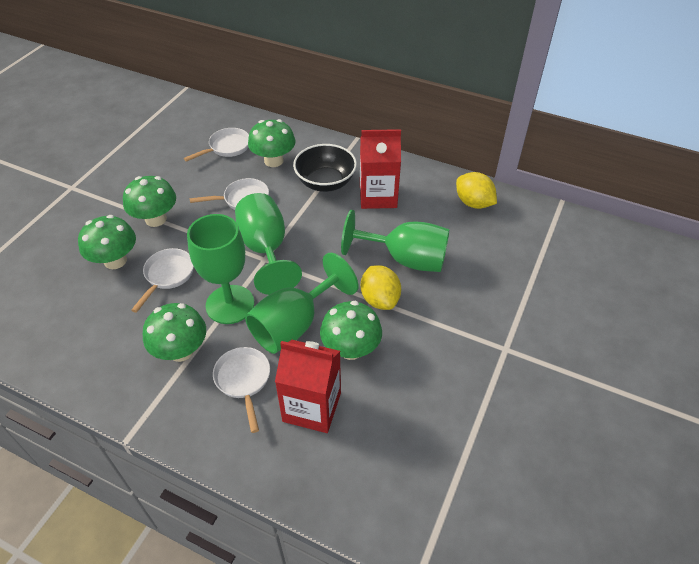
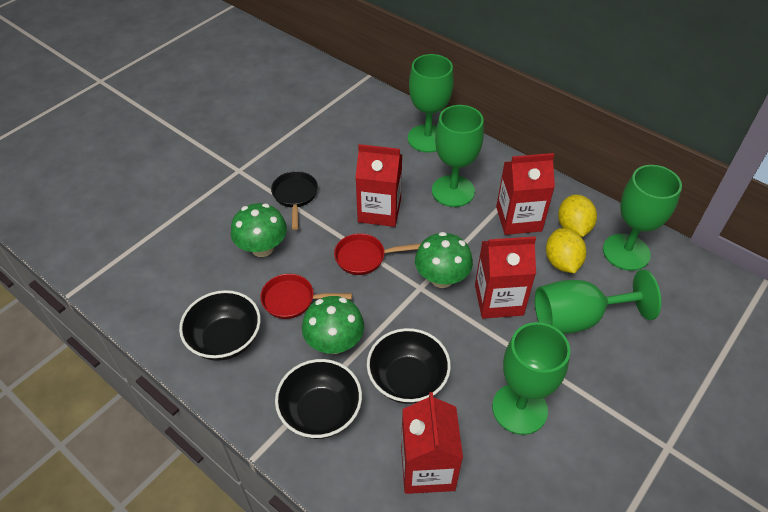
black bowl: 1 -> 3
black pan: 0 -> 1
green goblet: 4 -> 5
green mushroom: 5 -> 3
red carton: 2 -> 4
red pan: 0 -> 2
white pan: 4 -> 0

